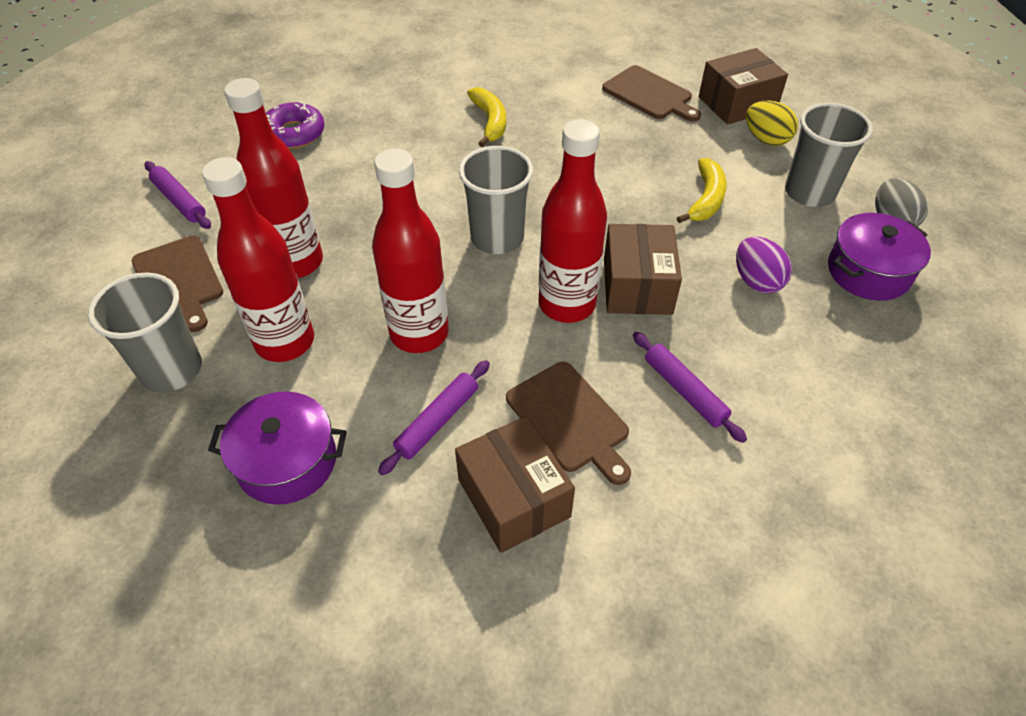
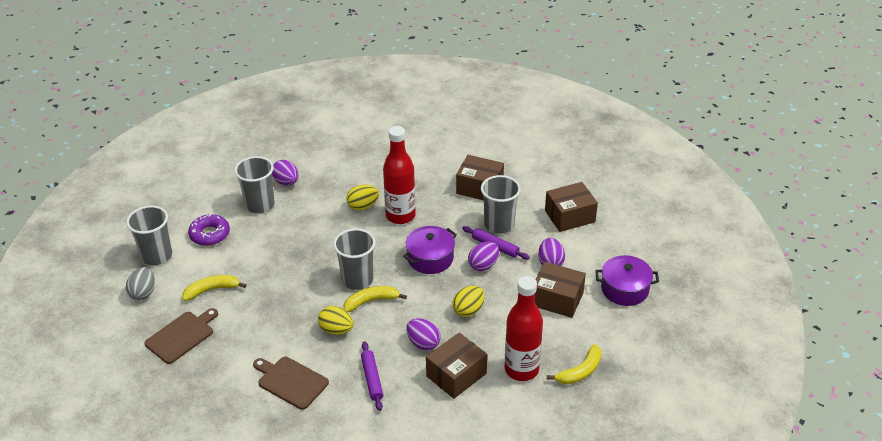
brown box: 3 -> 4
brown cutting board: 3 -> 2
grey cup: 3 -> 4
purple egg: 1 -> 4
purple rolling pin: 3 -> 2
red bottle: 4 -> 2
yellow banana: 2 -> 3
yellow egg: 1 -> 3

